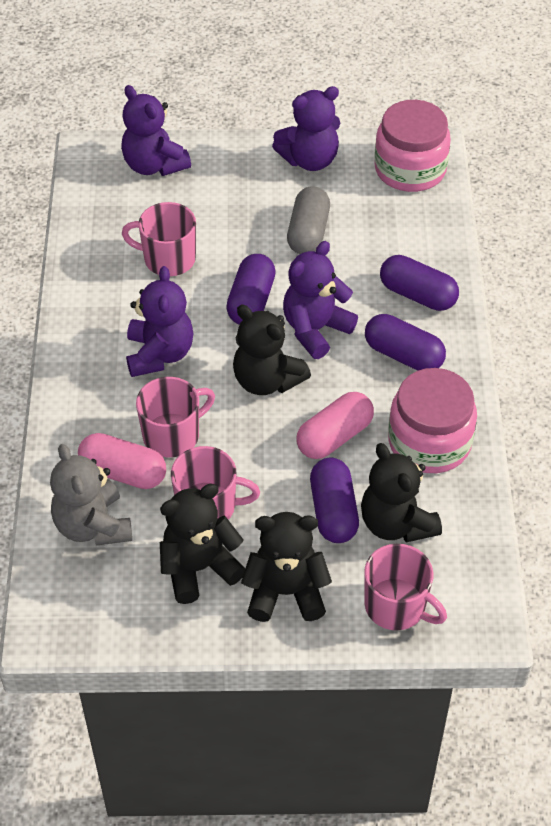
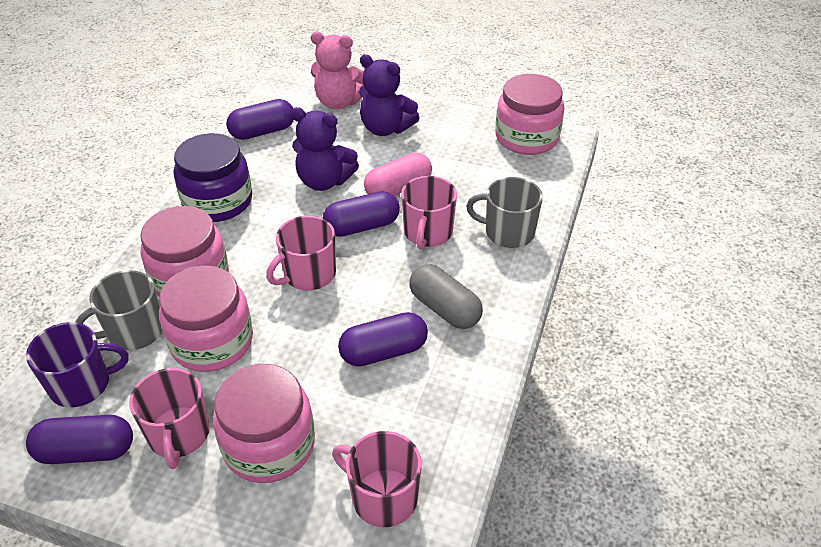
black teddy bear: 4 -> 0
grey mug: 0 -> 2
grey teddy bear: 1 -> 0
pink capsule: 2 -> 1
pink jar: 2 -> 4
pink teddy bear: 0 -> 1
purple jar: 0 -> 1
purple mug: 0 -> 1
purple teddy bear: 4 -> 2

